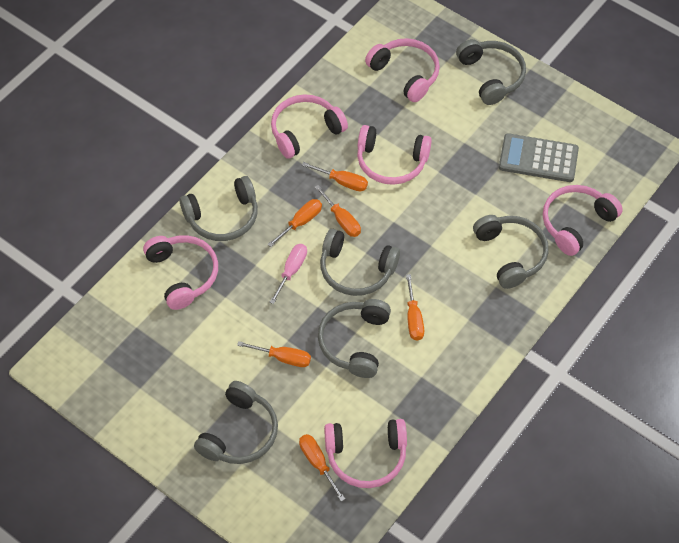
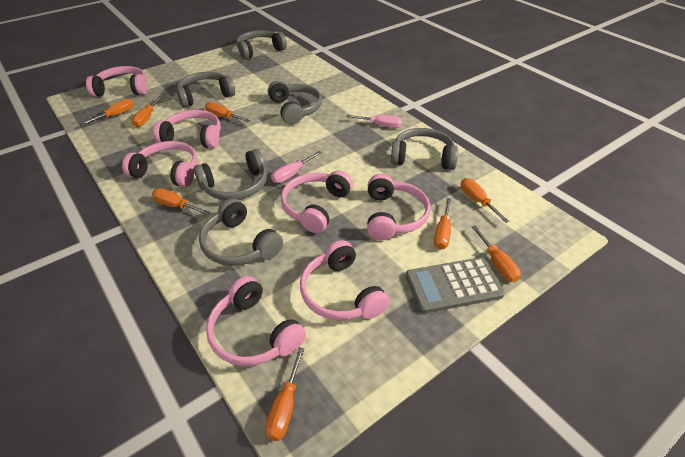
orange screwdriver: 6 -> 8
pink headphones: 6 -> 7
pink screwdriver: 1 -> 2

